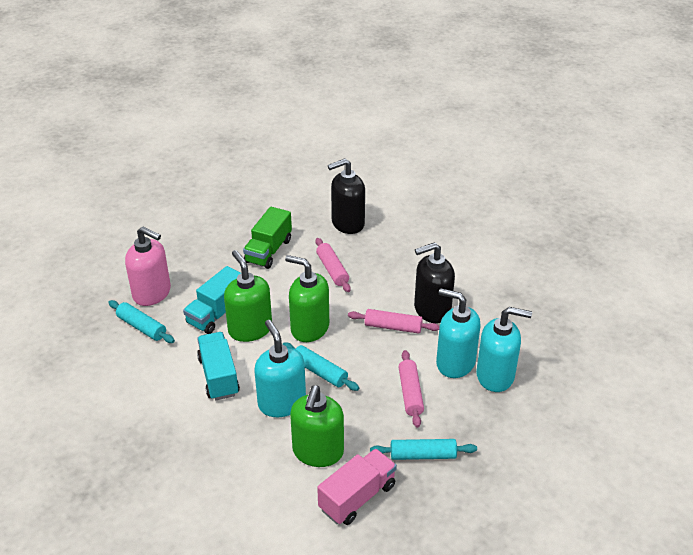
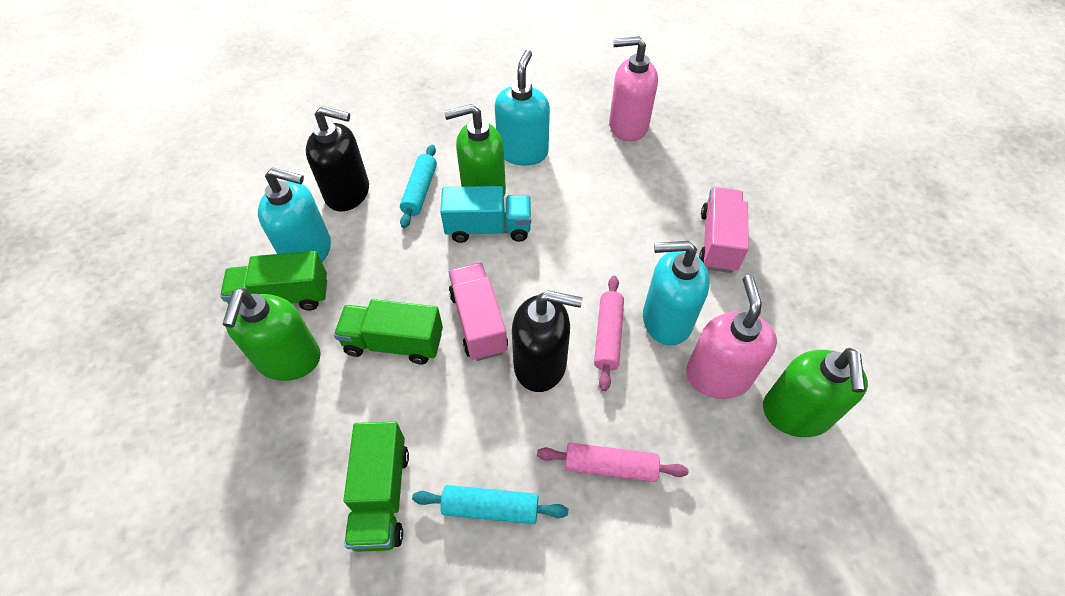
green truck: 1 -> 3
pink rolling pin: 3 -> 2
pink soap dispenser: 1 -> 2
pink truck: 1 -> 2
turquoise rolling pin: 3 -> 2
turquoise truck: 2 -> 1

